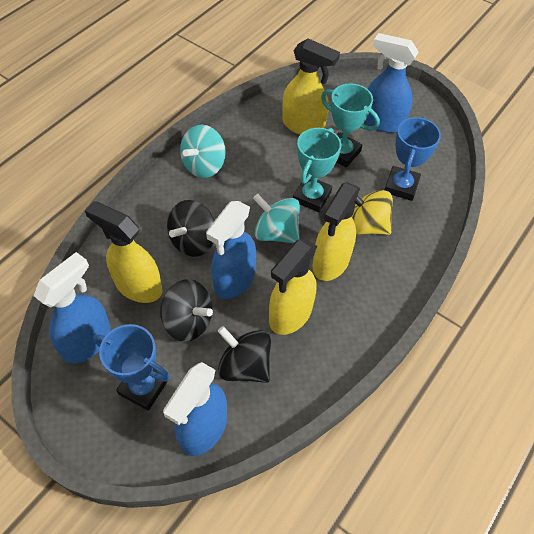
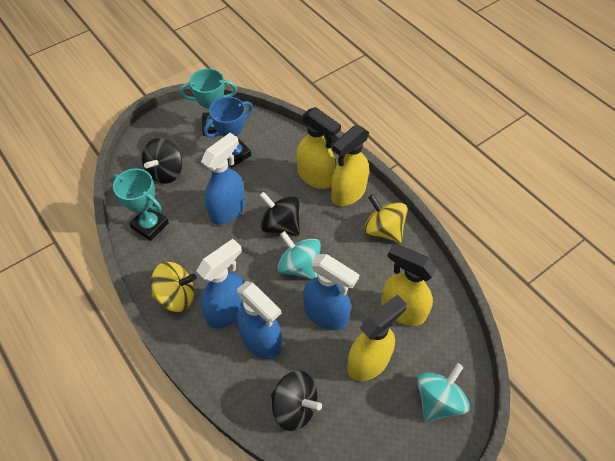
blue trophy: 2 -> 1
yellow spinning top: 1 -> 2

